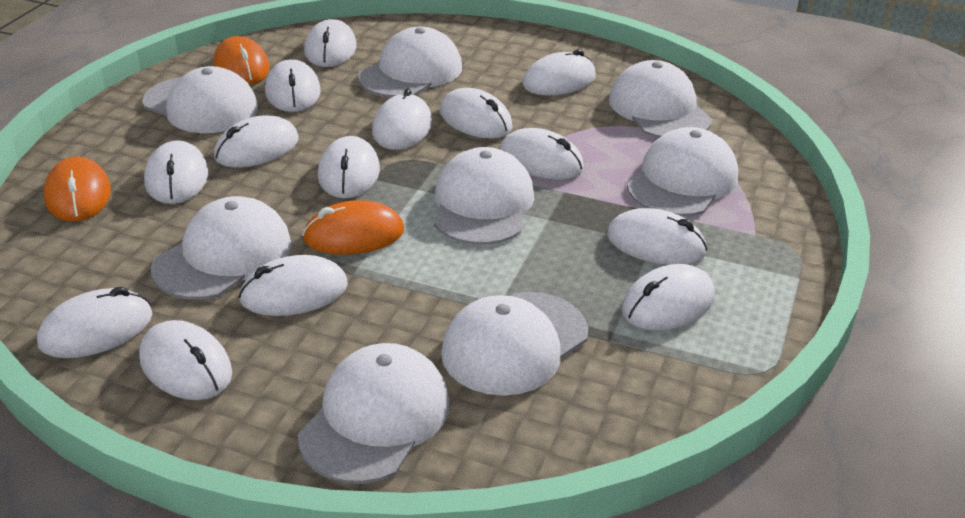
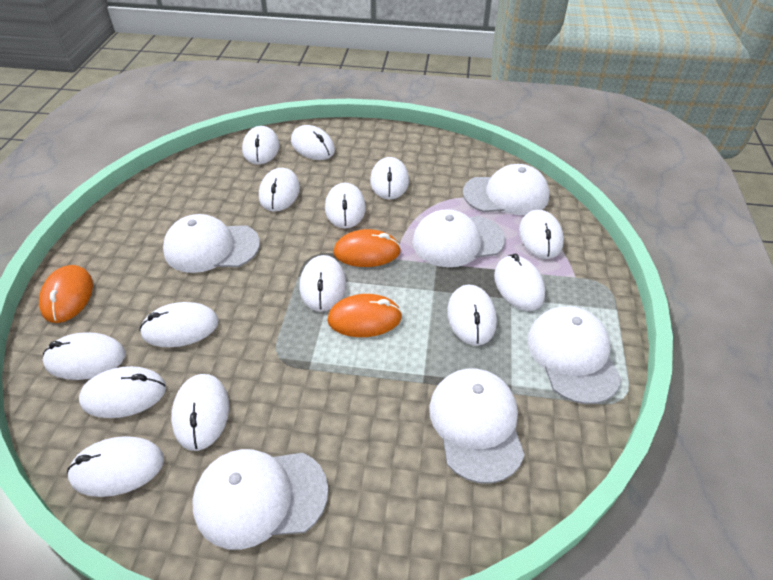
white cap: 8 -> 6

